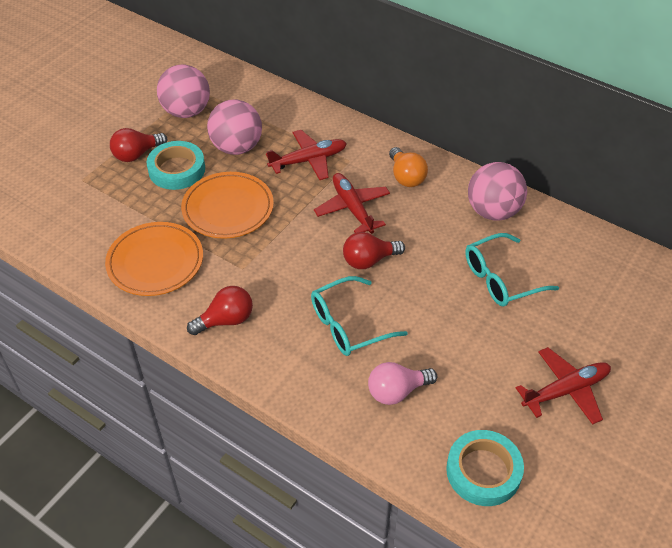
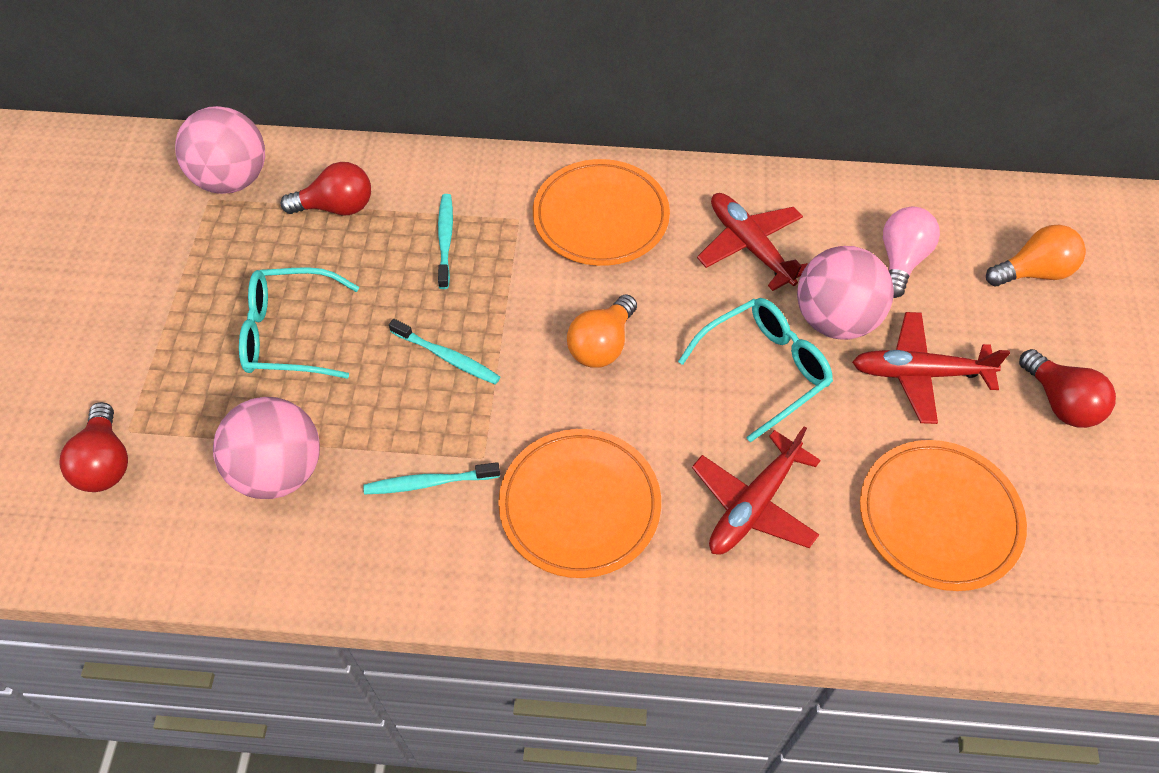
orange light bulb: 1 -> 2
orange plate: 2 -> 3
turquoise tape: 2 -> 0
turquoise toothbrush: 0 -> 3

